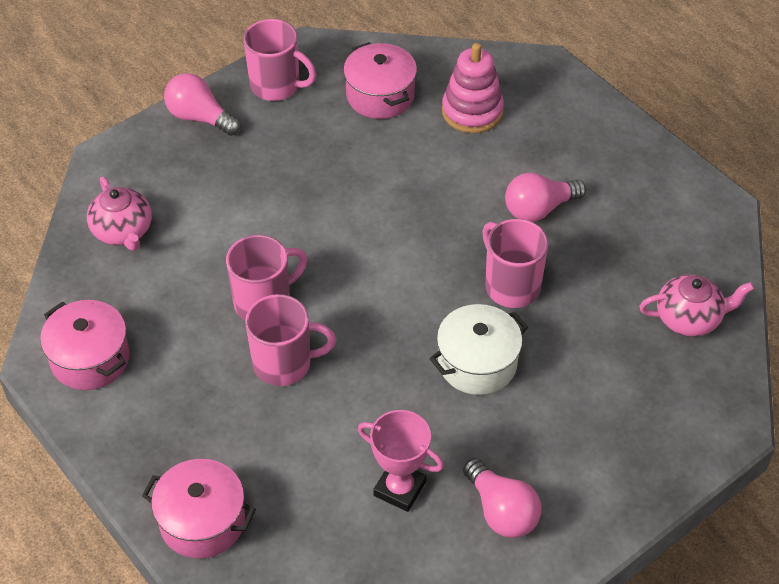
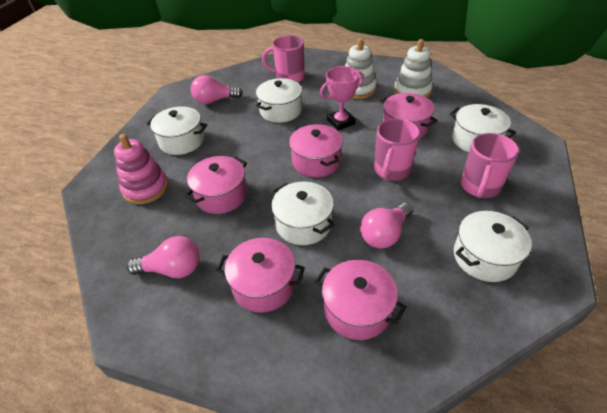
pink mug: 4 -> 3
pink pot: 3 -> 5
pink teapot: 2 -> 0
white pot: 1 -> 5
white stacking toy: 0 -> 2

